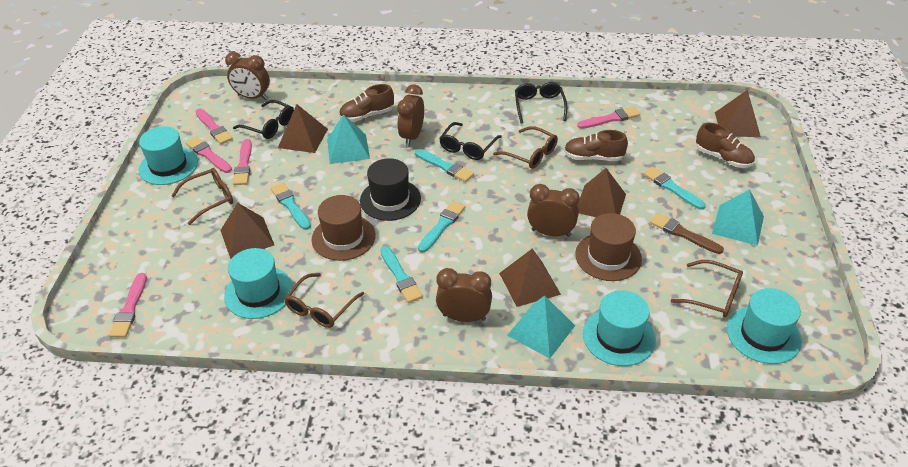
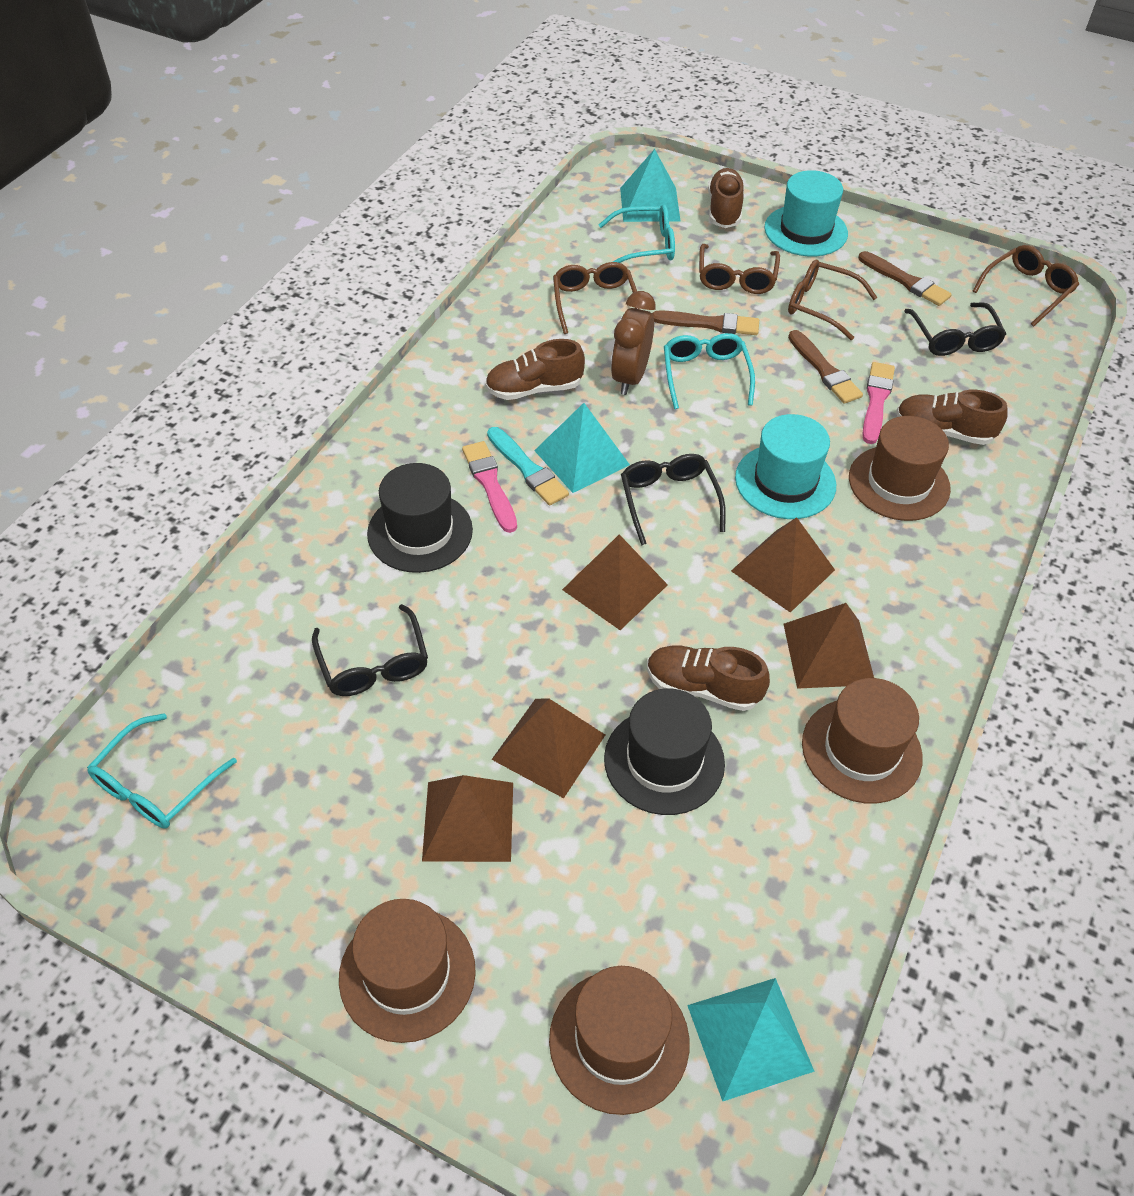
black hat: 1 -> 2
brown brush: 1 -> 3
brown clock: 4 -> 1
brown hat: 2 -> 4
brown shoe: 3 -> 4
pink brush: 5 -> 2
turquoise brush: 5 -> 1
turquoise glasses: 0 -> 3
turquoise hat: 4 -> 2

